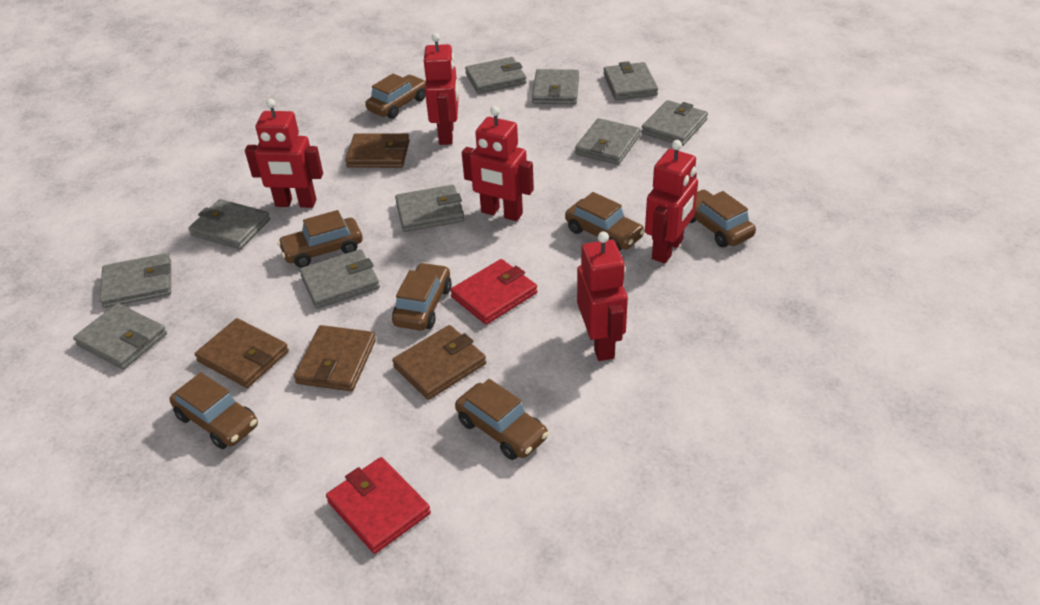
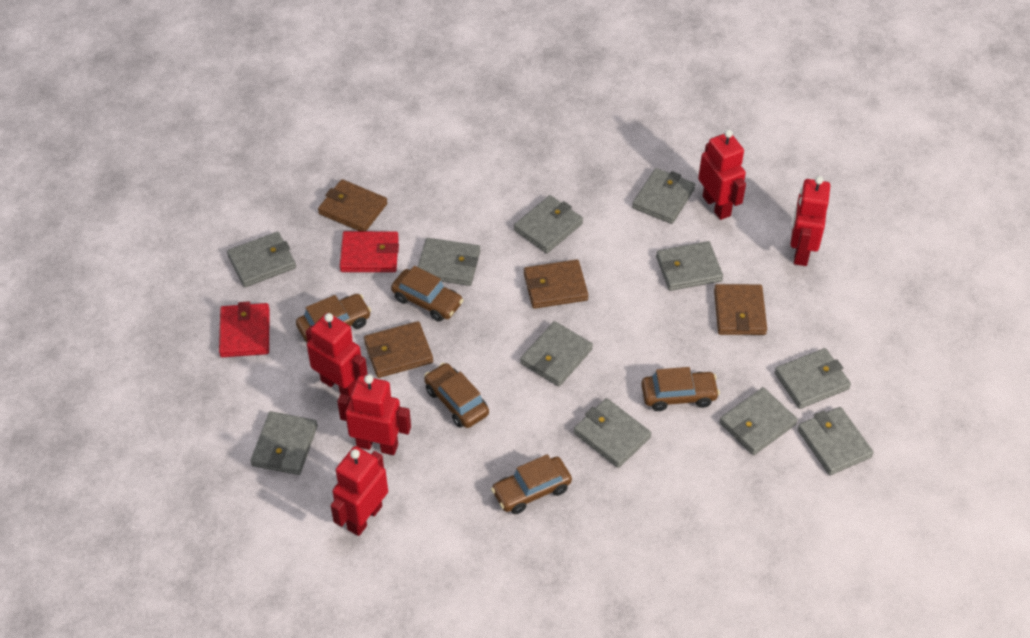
brown car: 7 -> 5
grey wallet: 10 -> 11

